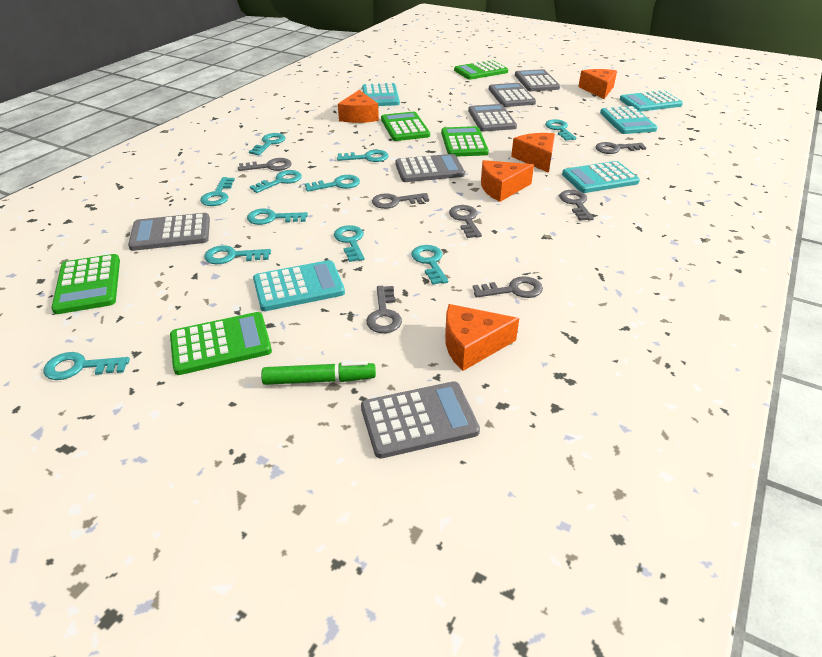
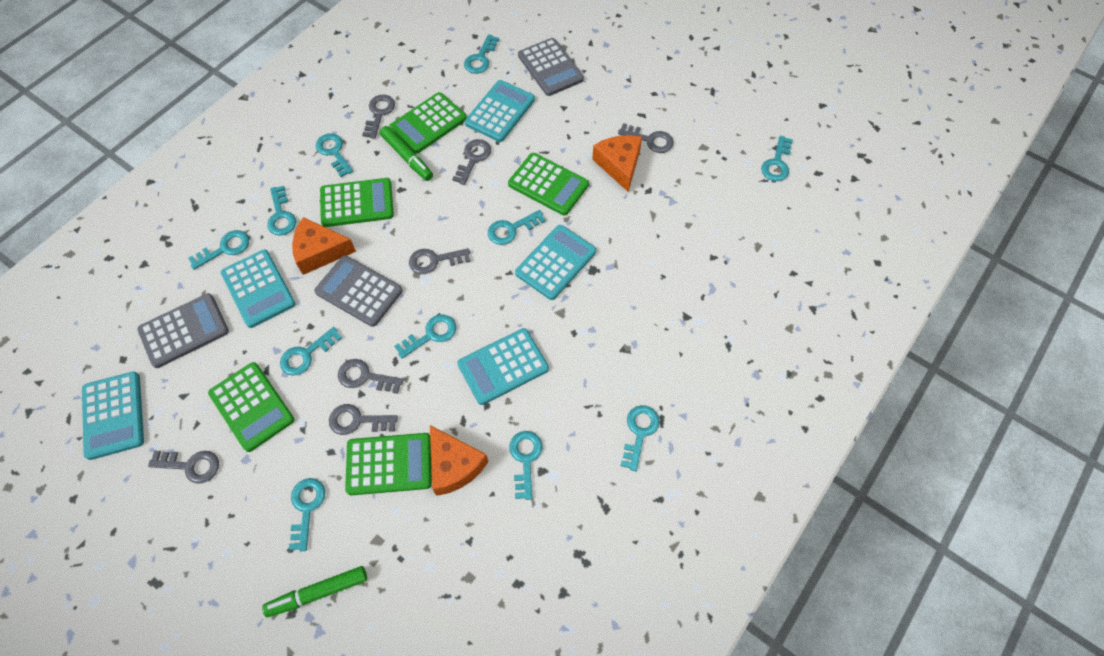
green marker: 1 -> 2
grey calculator: 6 -> 3
orange cheese: 5 -> 3

